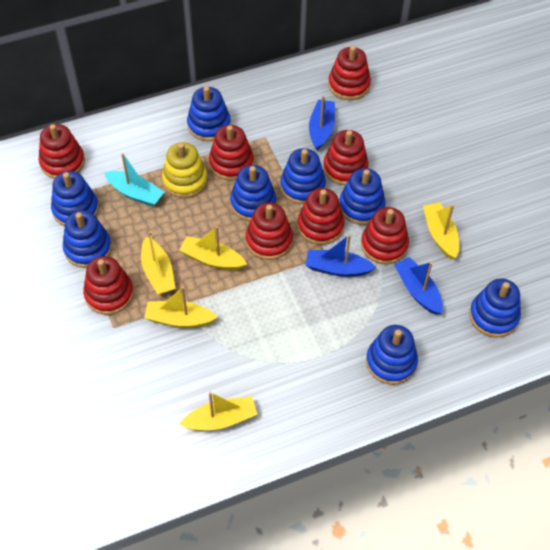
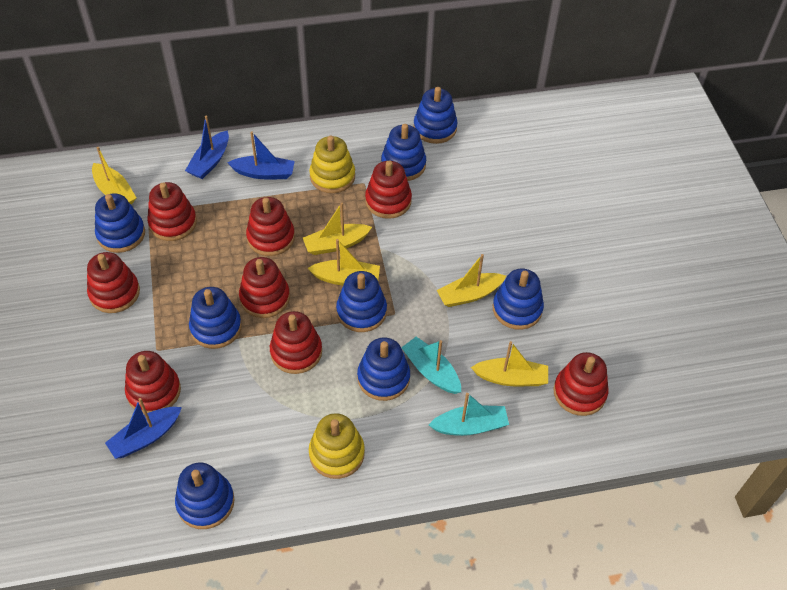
turquoise boat: 1 -> 2
yellow stacking toy: 1 -> 2

